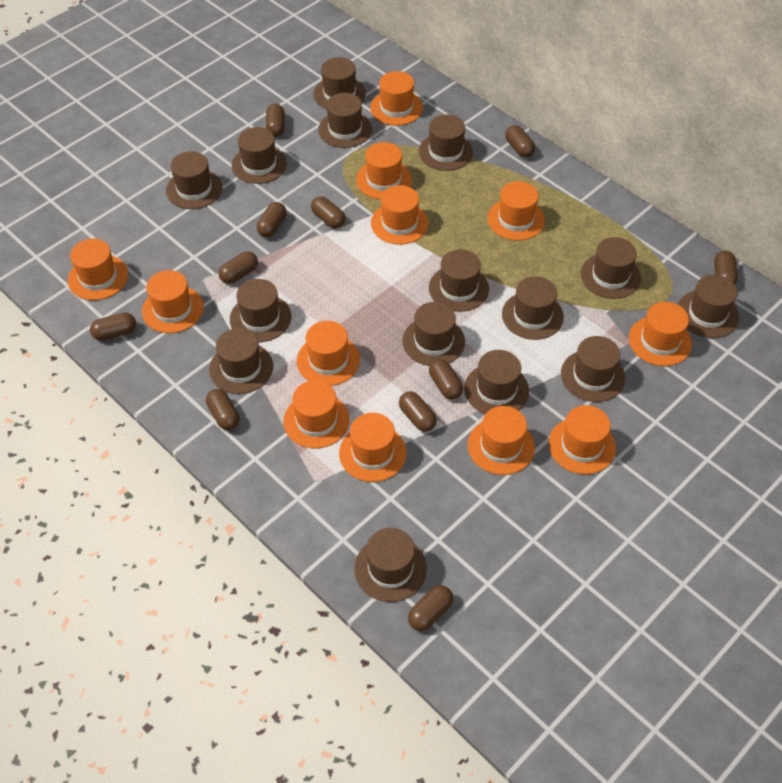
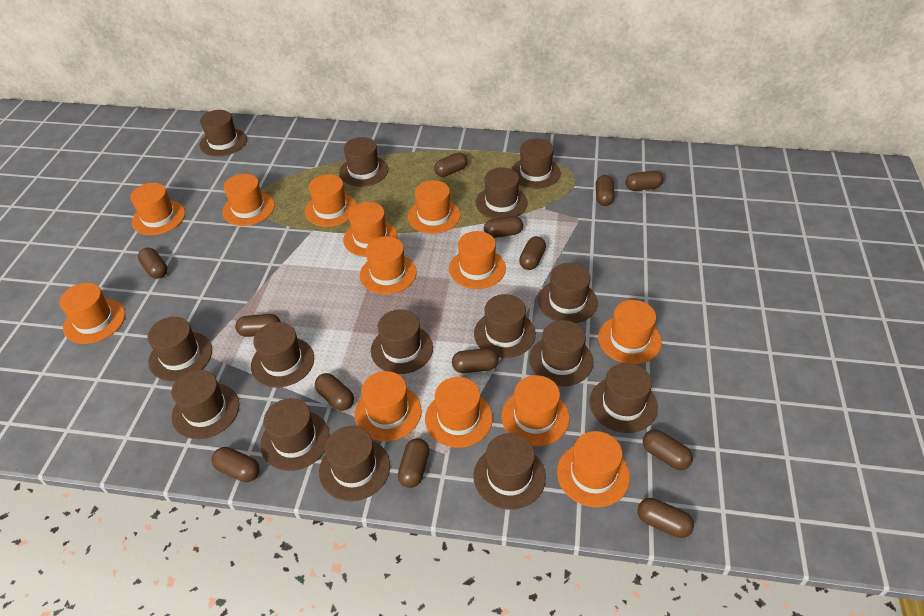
brown capsule: 11 -> 13
orange hat: 12 -> 13

